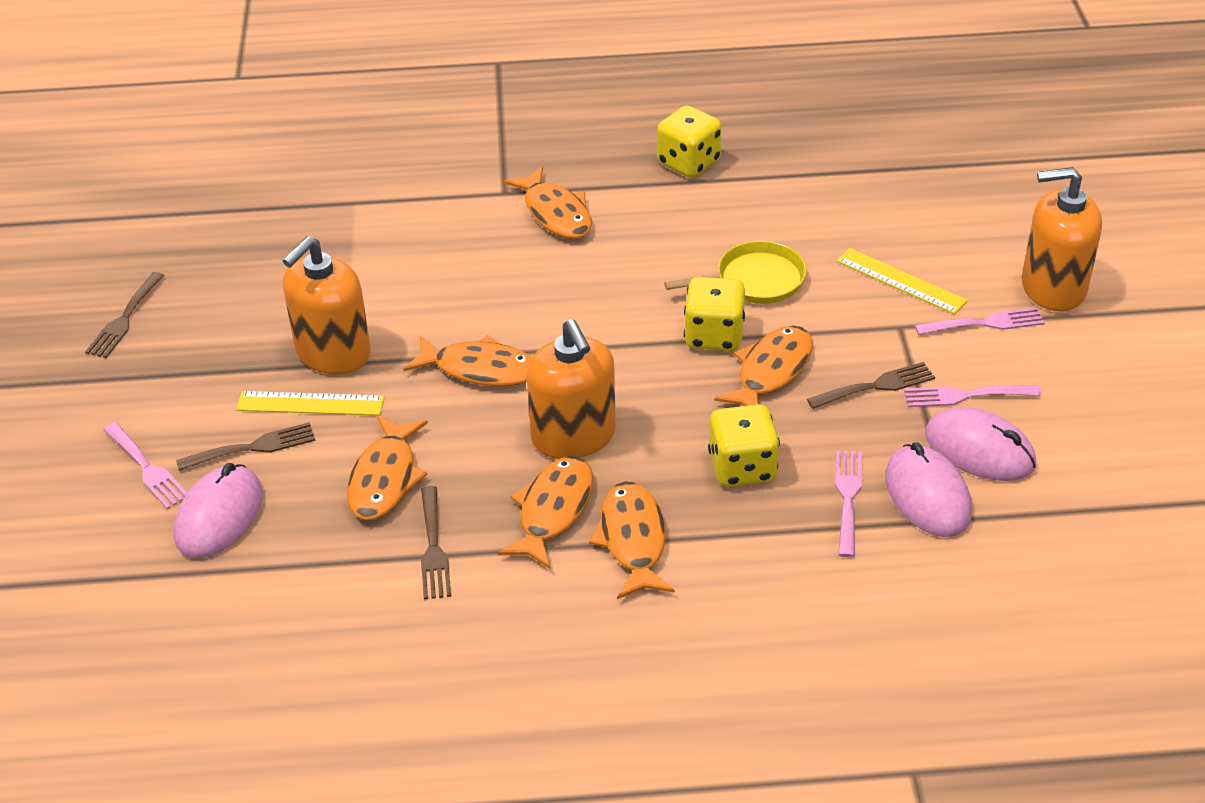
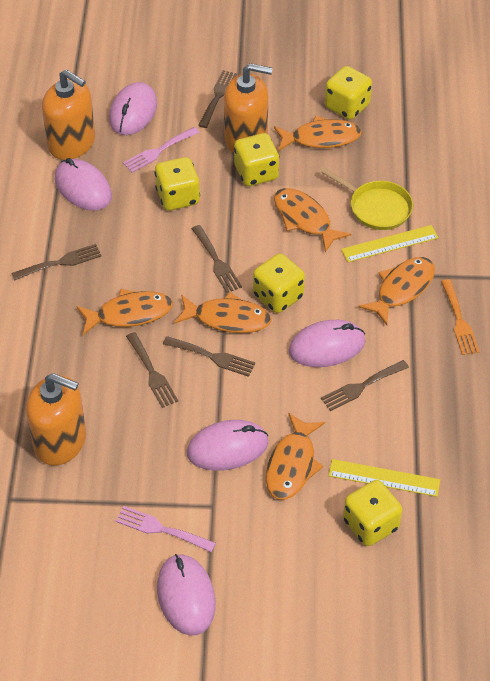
brown fork: 4 -> 6
orange fork: 0 -> 1
pink fork: 4 -> 2
pink mouse: 3 -> 5
yellow dice: 3 -> 5

